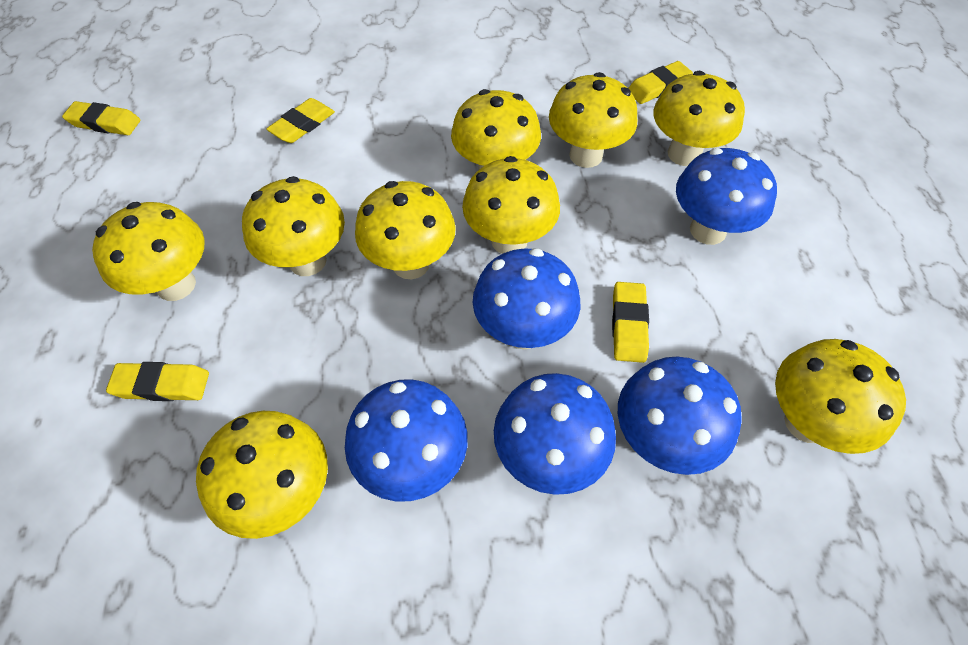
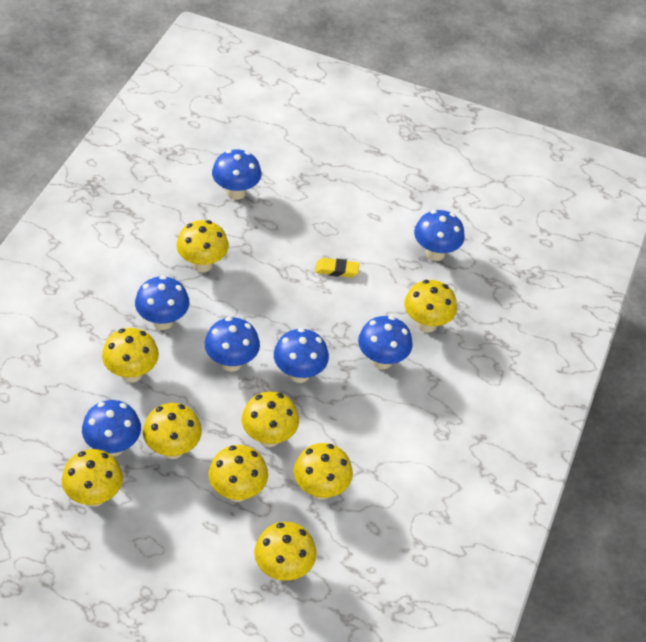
blue mushroom: 5 -> 7
yellow eraser: 5 -> 1

